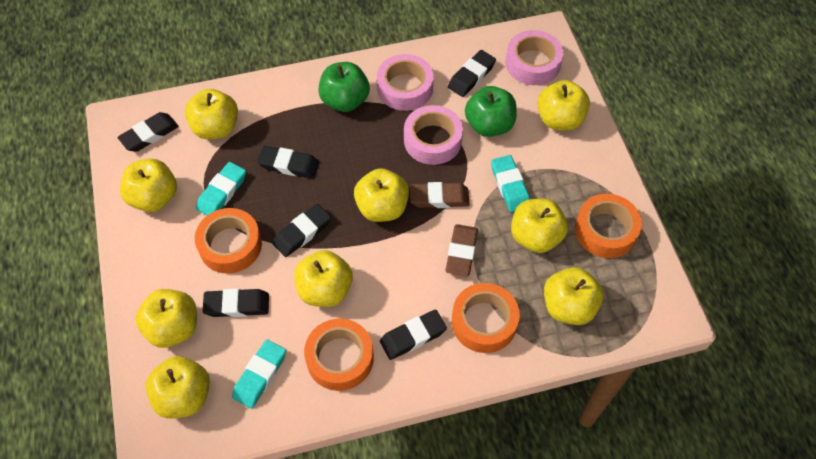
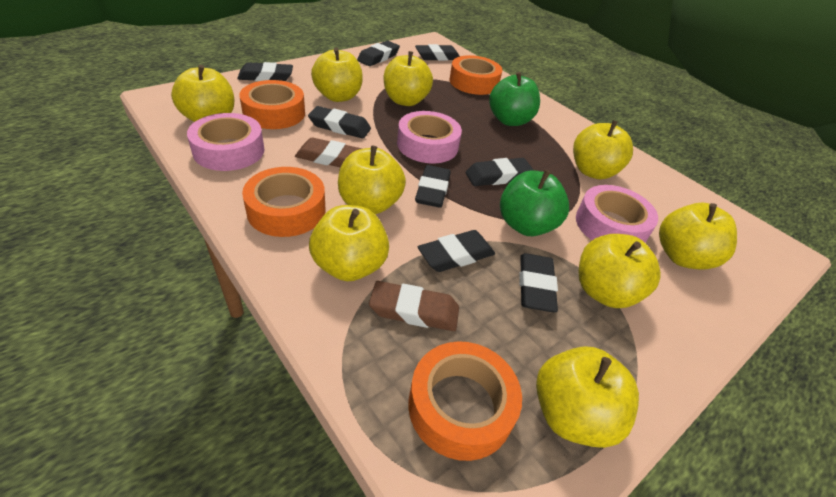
black eraser: 6 -> 8
turquoise eraser: 3 -> 0

